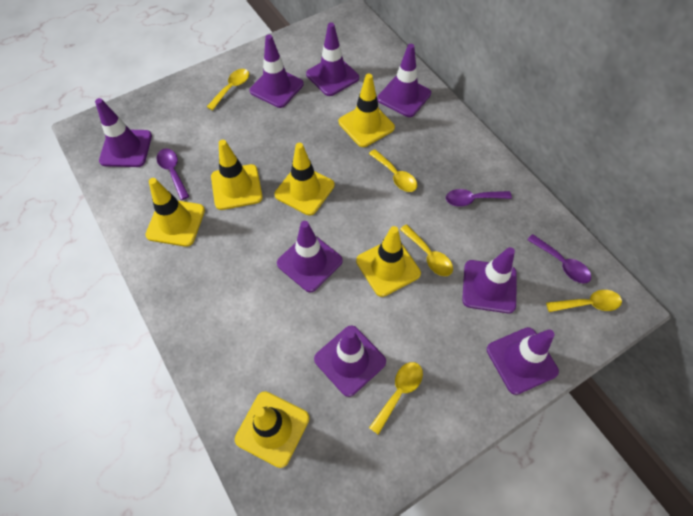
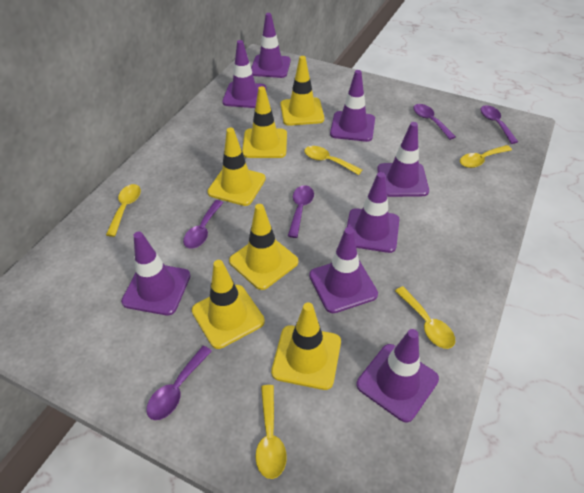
purple spoon: 3 -> 5

